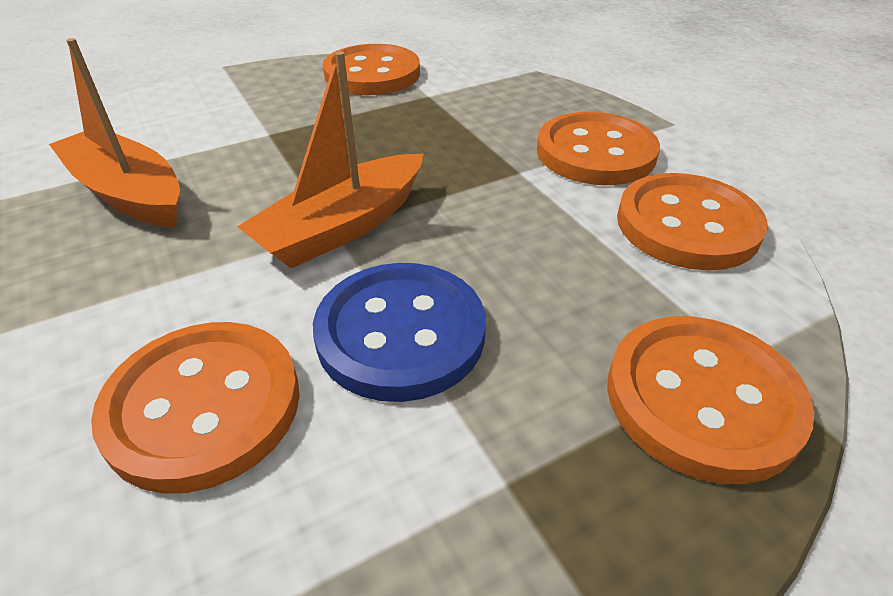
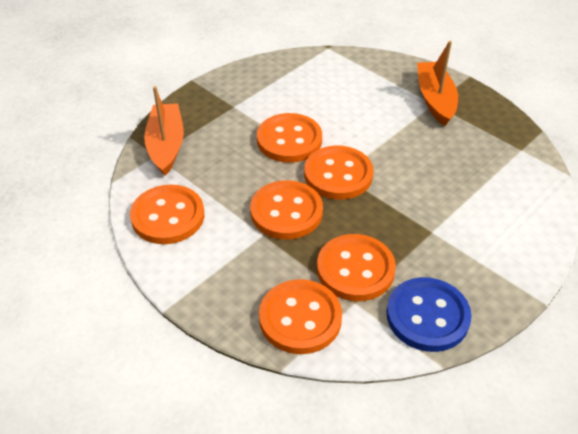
orange button: 5 -> 6

